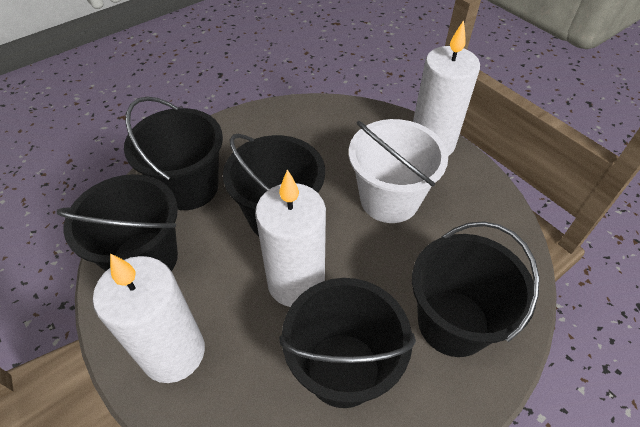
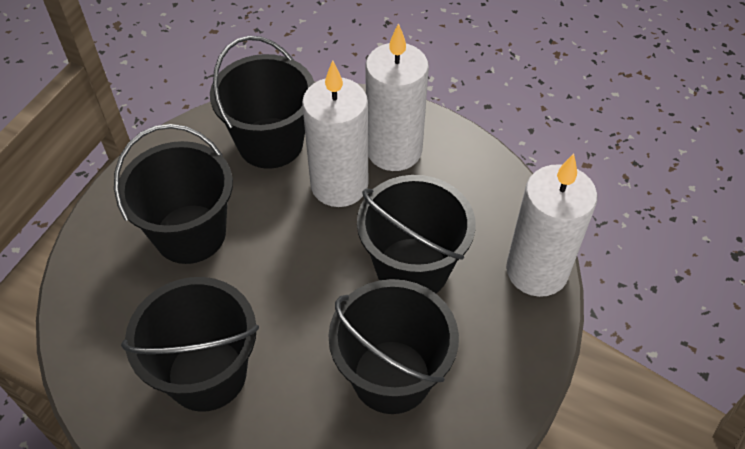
white bucket: 1 -> 0

